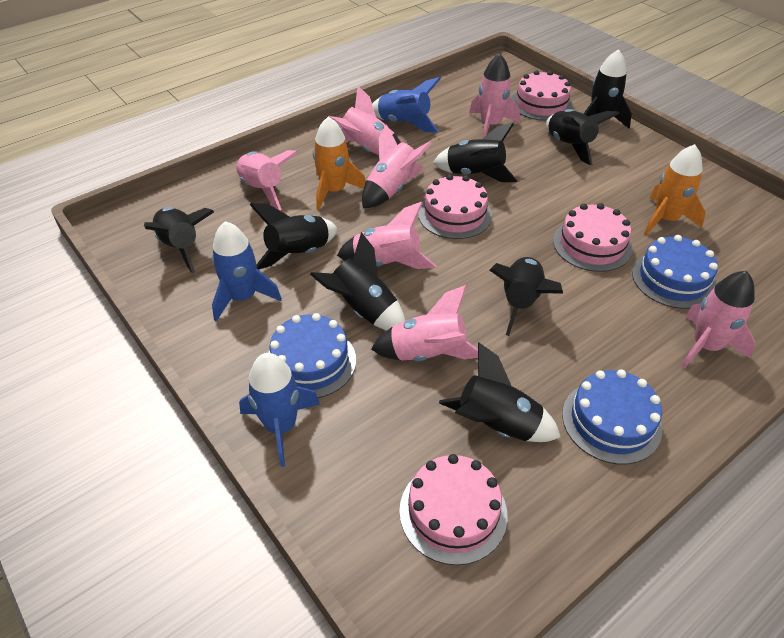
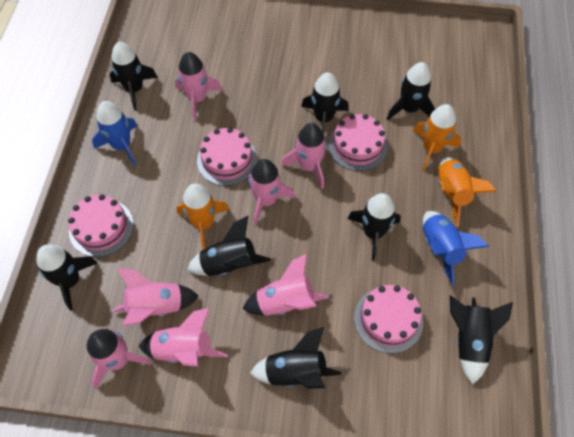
blue cake: 3 -> 0
blue rocket: 3 -> 2
orange rocket: 2 -> 3

